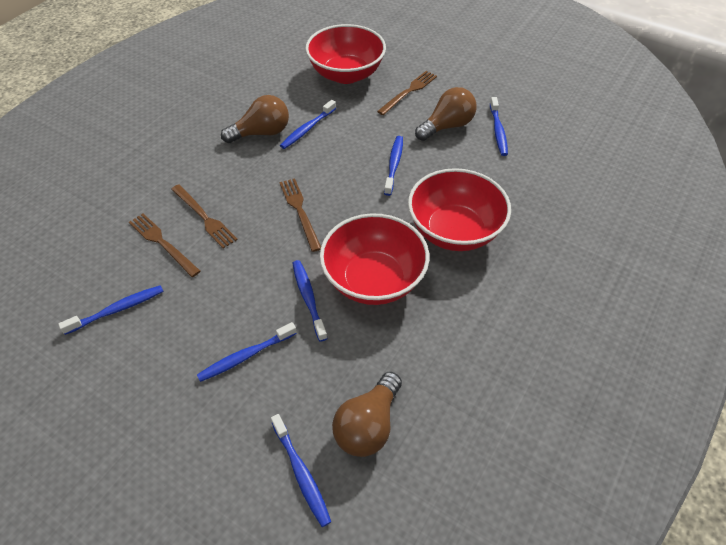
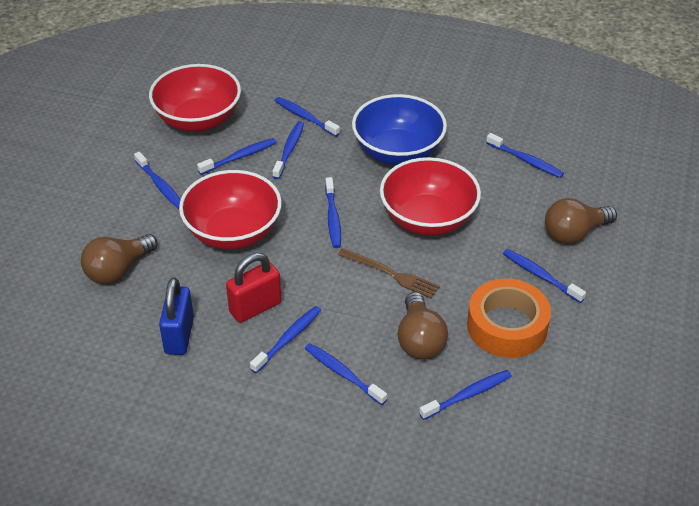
blue bowl: 0 -> 1
blue padlock: 0 -> 1
blue toothbrush: 7 -> 10
brown fork: 4 -> 1
orange tape: 0 -> 1
red padlock: 0 -> 1

